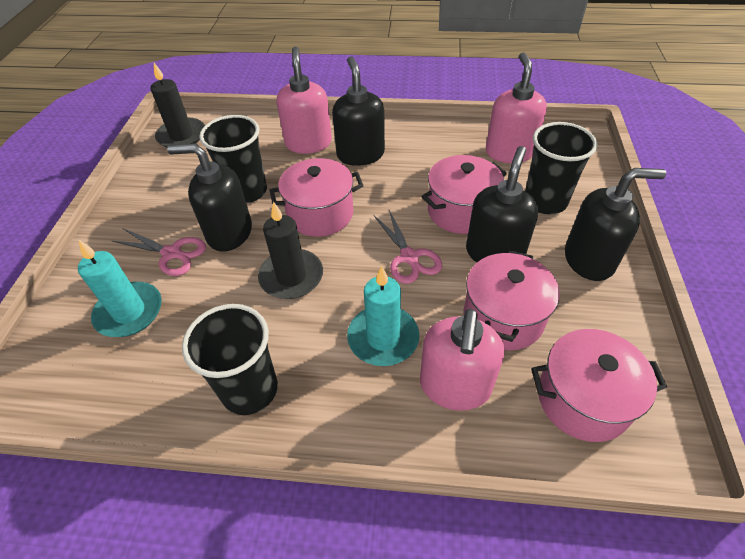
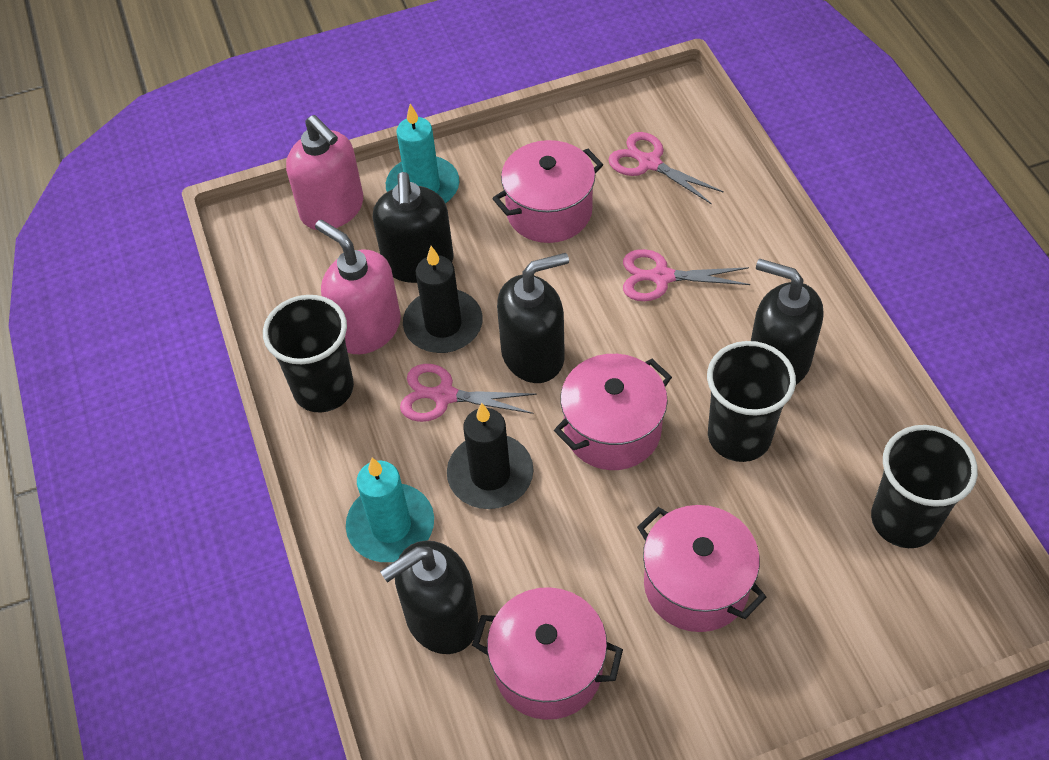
pink scissors: 2 -> 3
pink soap dispenser: 3 -> 2

